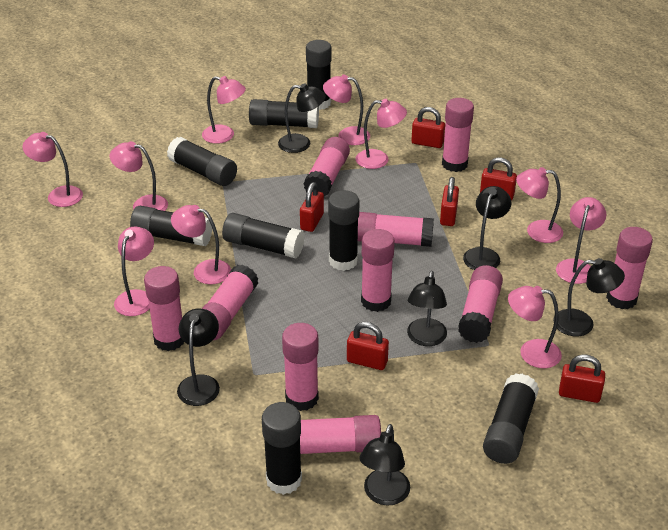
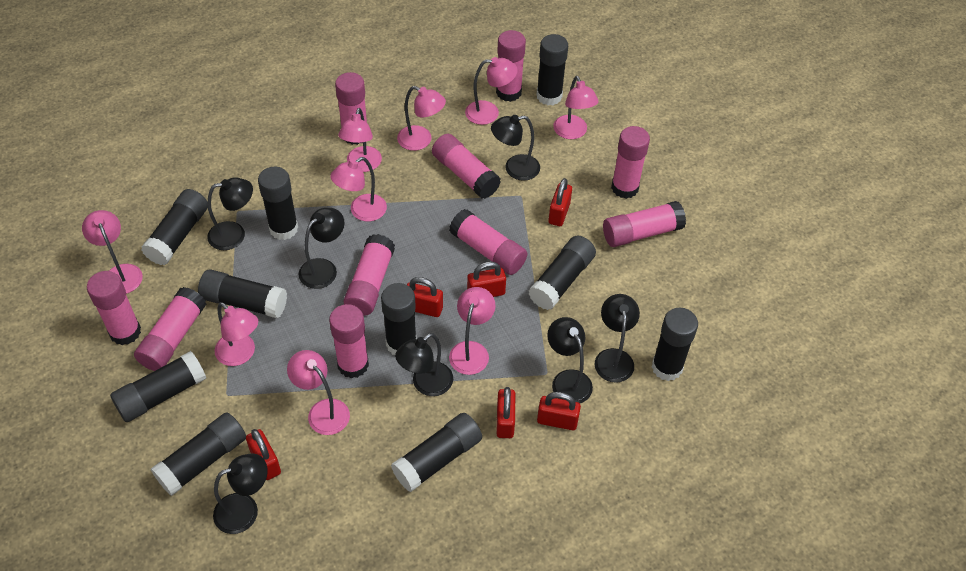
black glue stick: 8 -> 10
black lamp: 6 -> 7
pink lamp: 10 -> 9

